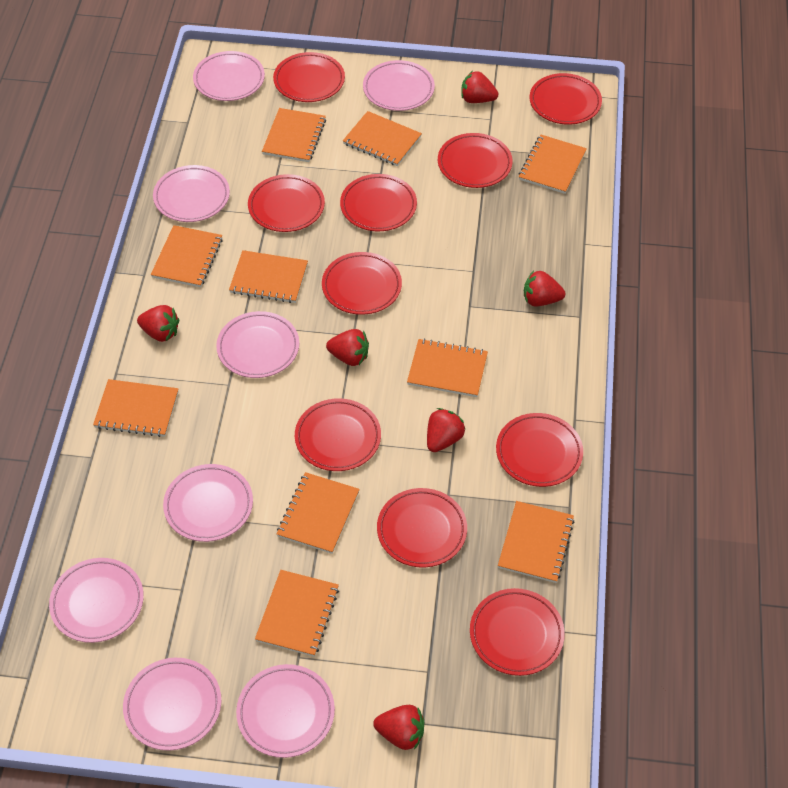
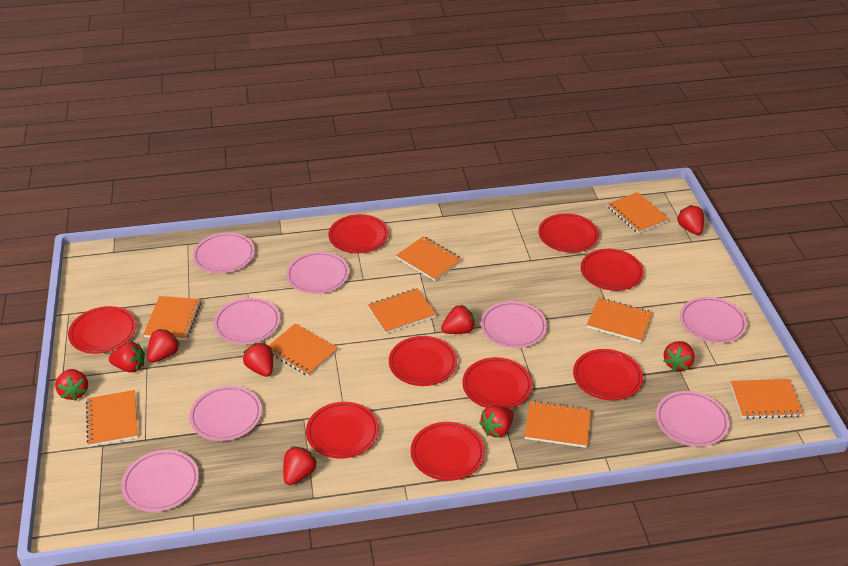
orange notebook: 10 -> 9
red plate: 10 -> 9
red strawberry: 6 -> 9

